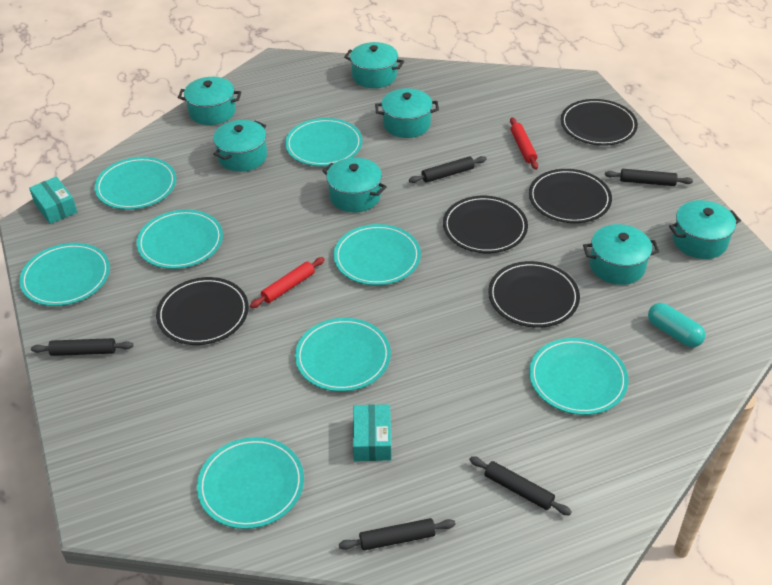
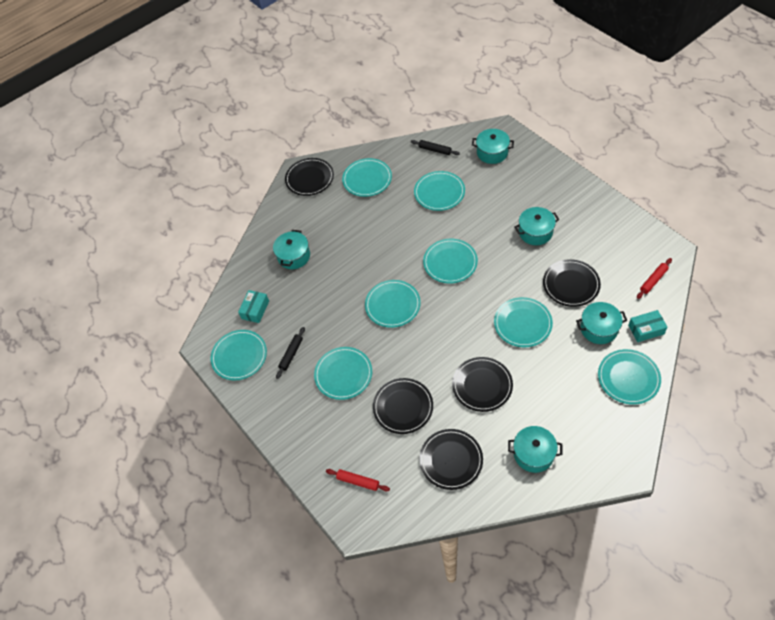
black rolling pin: 5 -> 2
turquoise capsule: 1 -> 0
turquoise pot: 7 -> 5

